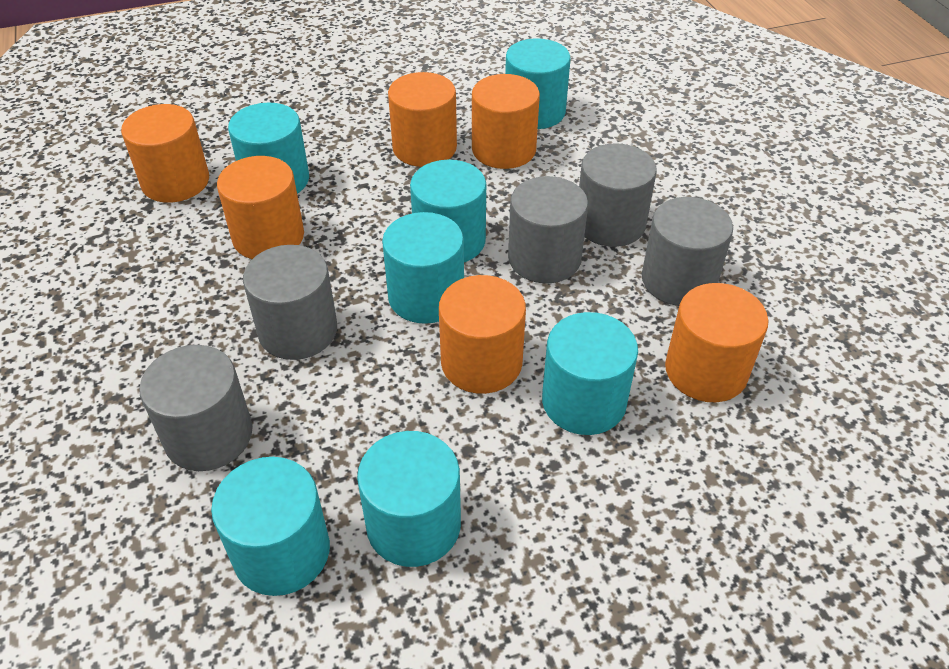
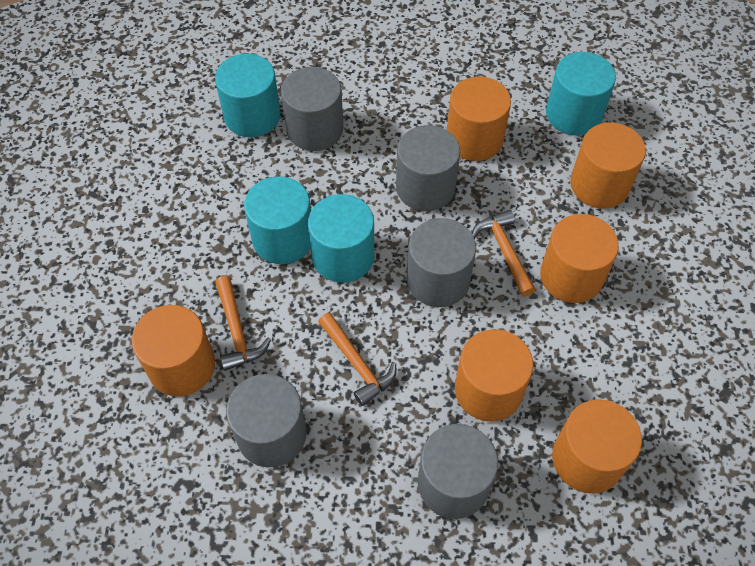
orange hammer: 0 -> 3
turquoise cylinder: 7 -> 4

